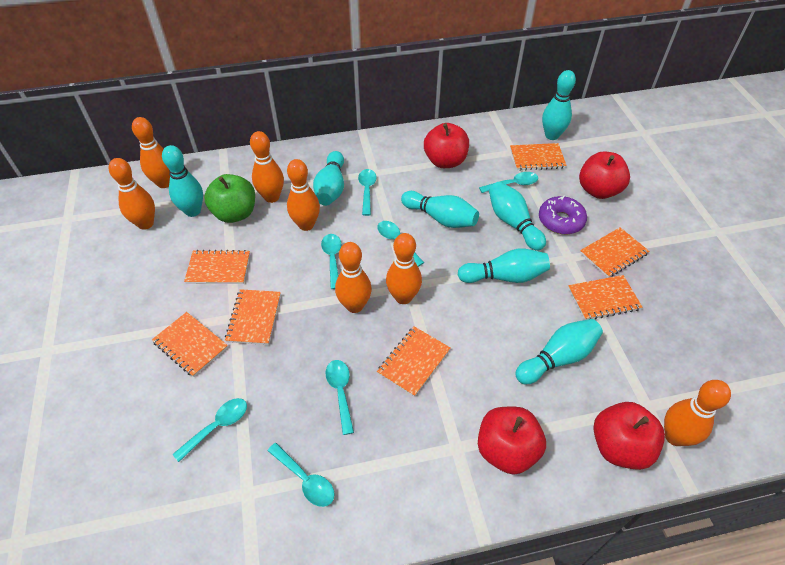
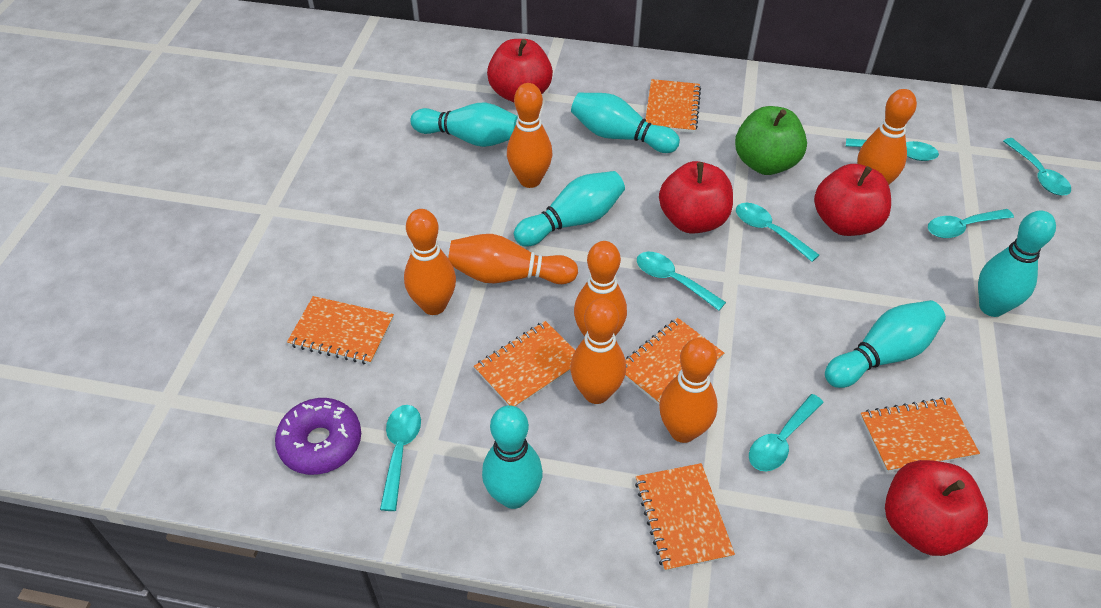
orange notebook: 7 -> 6
turquoise bowling pin: 7 -> 6

